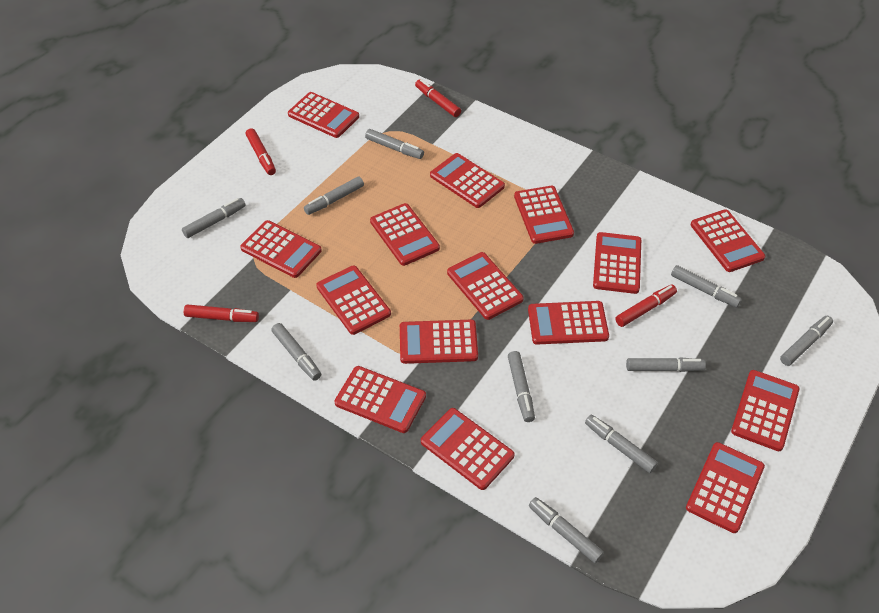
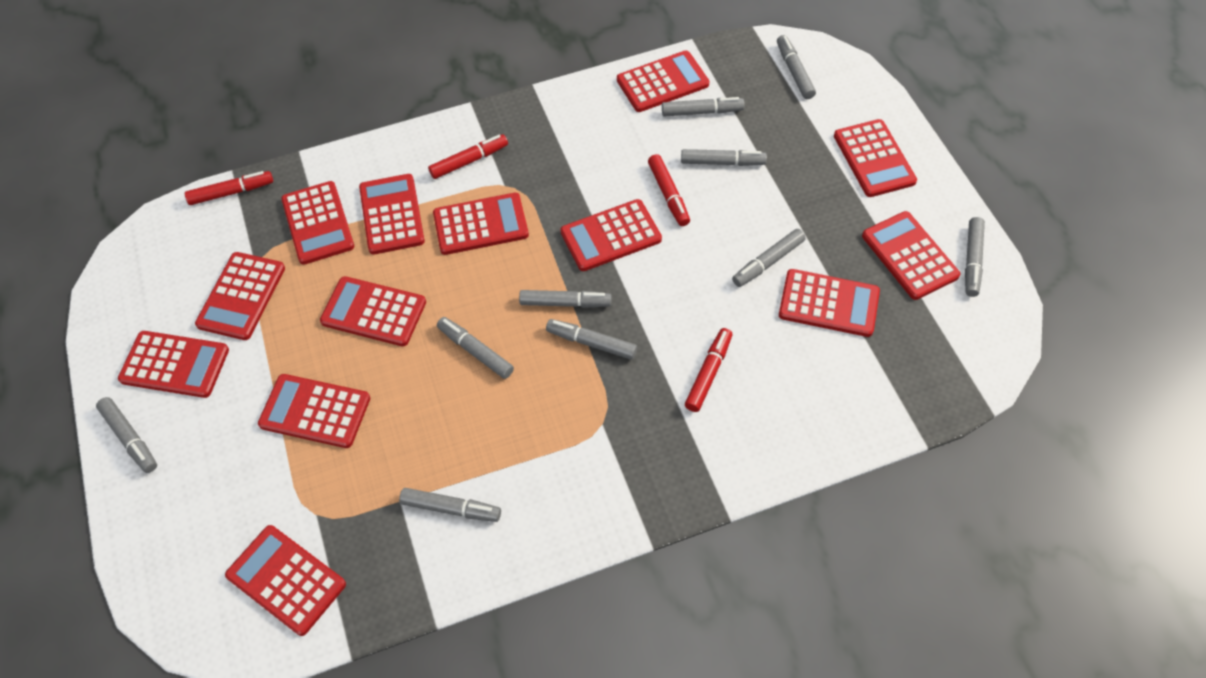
red calculator: 15 -> 13

